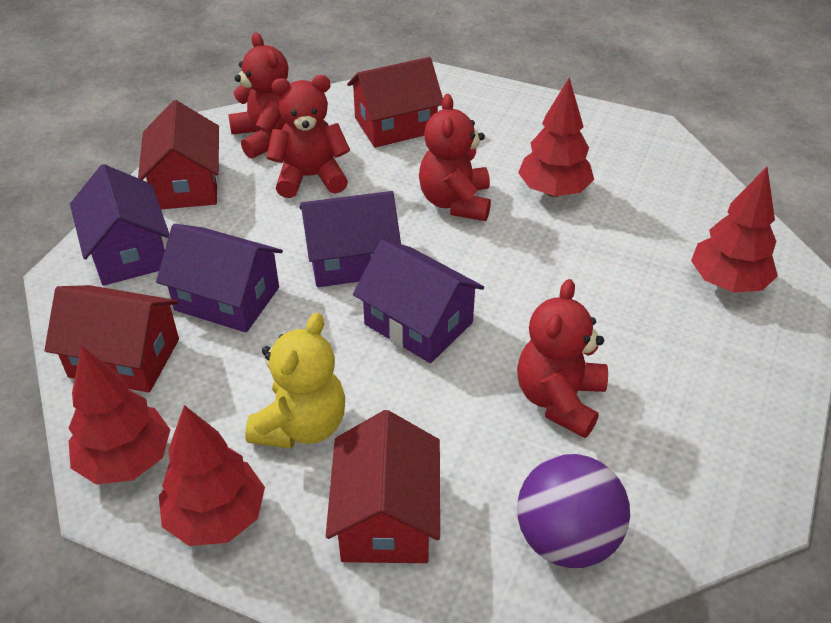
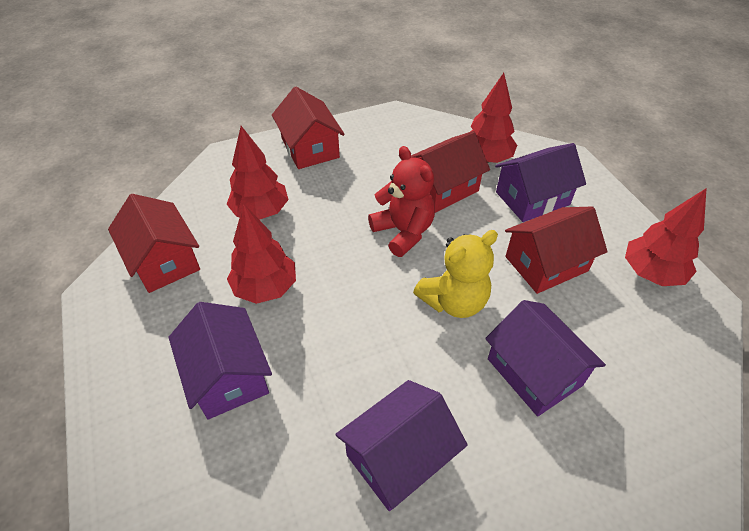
purple ball: 1 -> 0
red teddy bear: 4 -> 1

